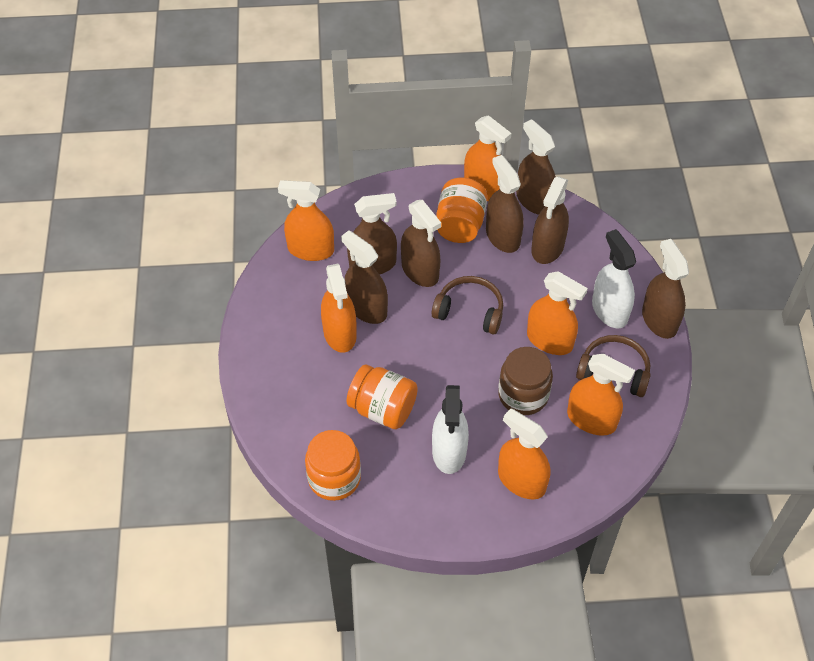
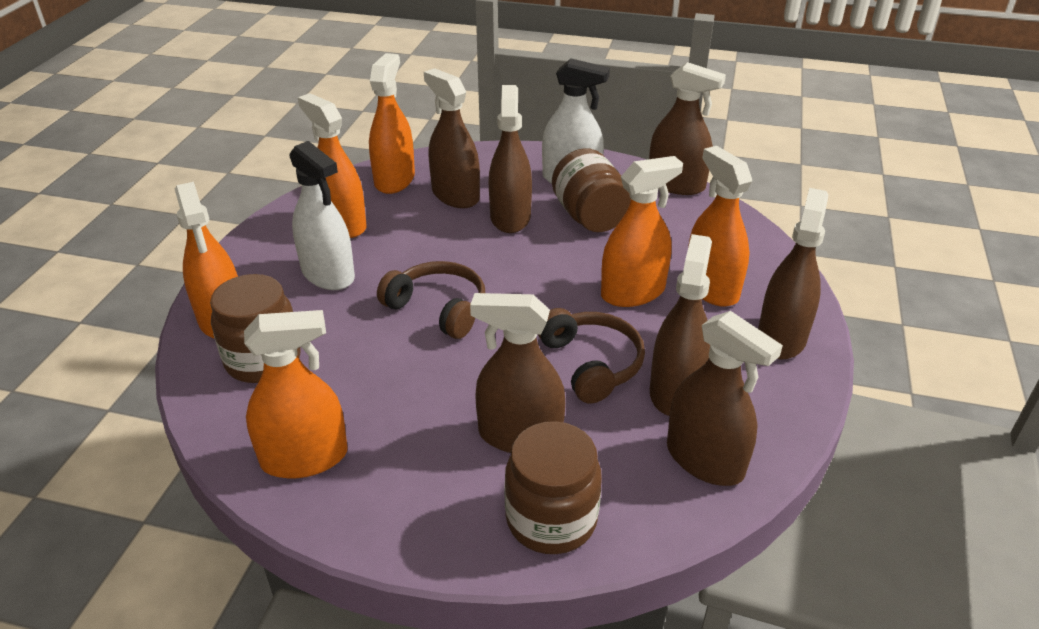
brown jar: 1 -> 3
orange jar: 3 -> 0

